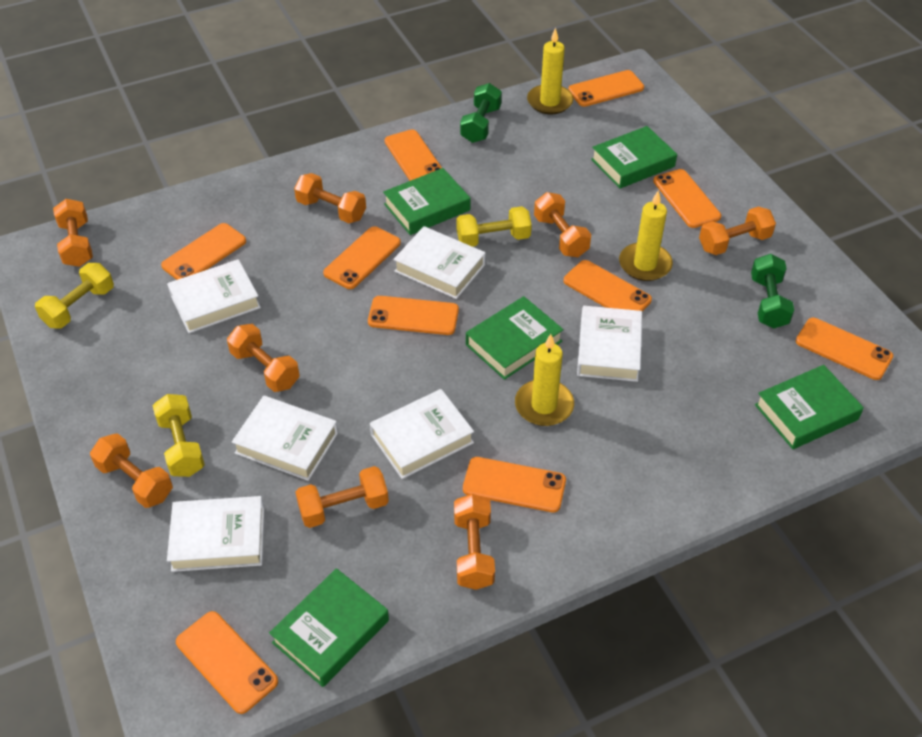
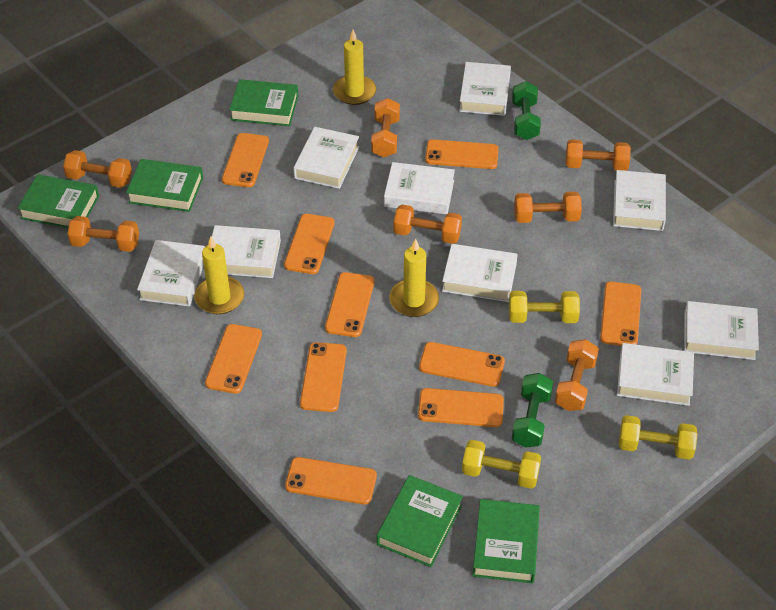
orange dumbbell: 8 -> 7
white book: 6 -> 9

